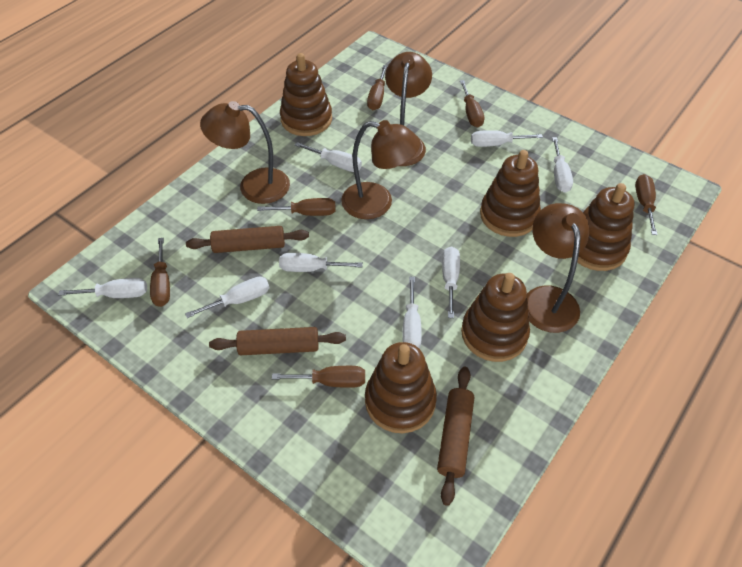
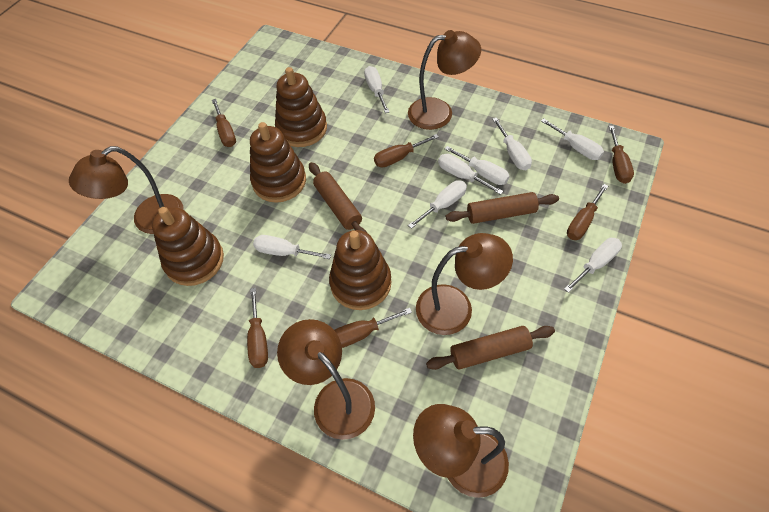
brown lamp: 4 -> 5
brown stacking toy: 5 -> 4

